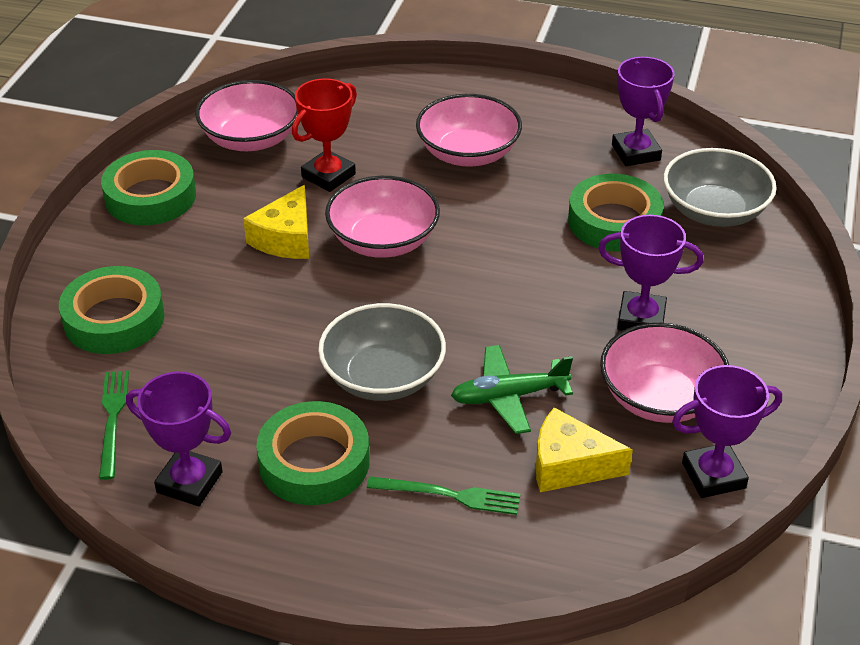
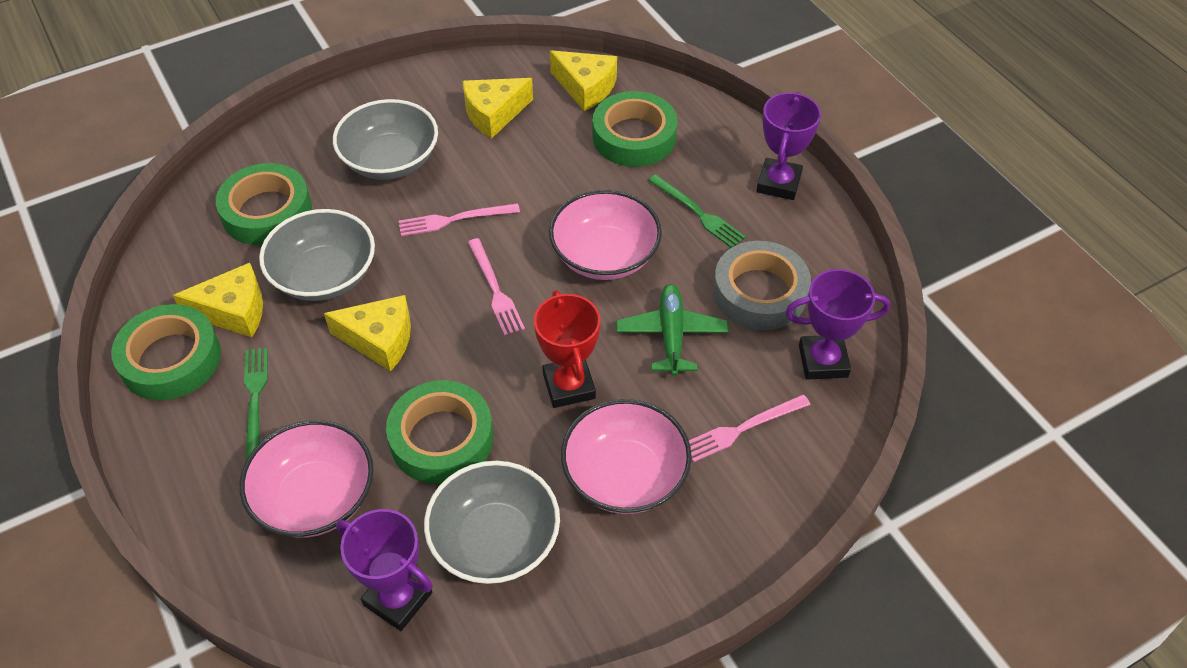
grey bowl: 2 -> 3
grey tape: 0 -> 1
pink bowl: 4 -> 3
pink fork: 0 -> 3
purple trophy: 4 -> 3
yellow cheese: 2 -> 4

